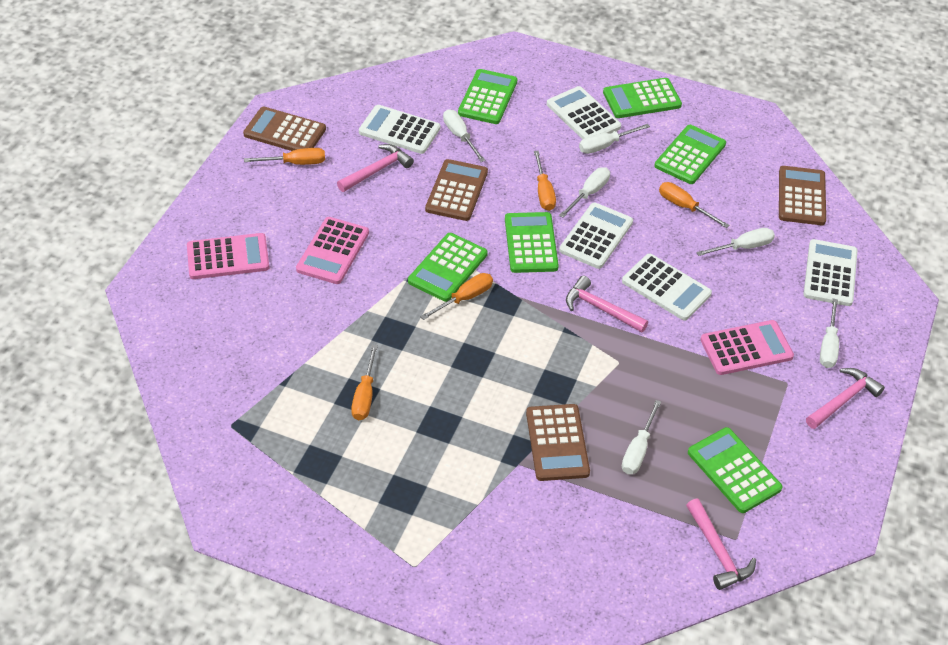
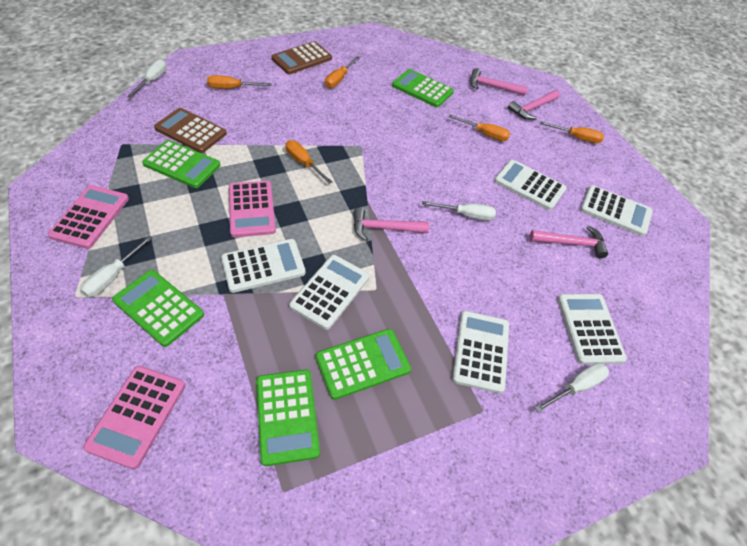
brown calculator: 4 -> 2
green calculator: 6 -> 5
white calculator: 5 -> 6
white screwdriver: 6 -> 4

